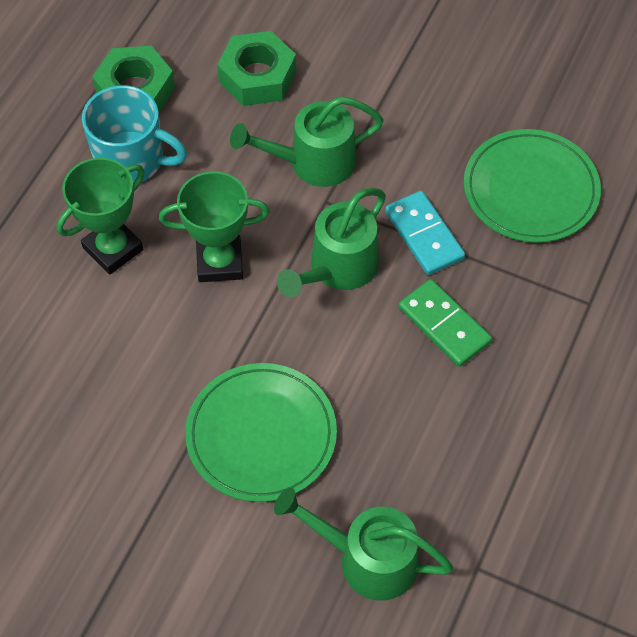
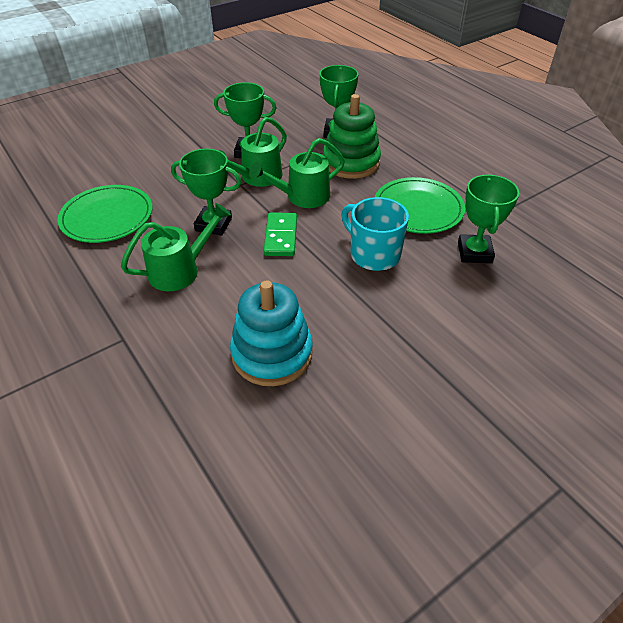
green nut: 2 -> 0
green stacking toy: 0 -> 1
green trophy: 2 -> 4
turquoise domino: 1 -> 0
turquoise stacking toy: 0 -> 1

